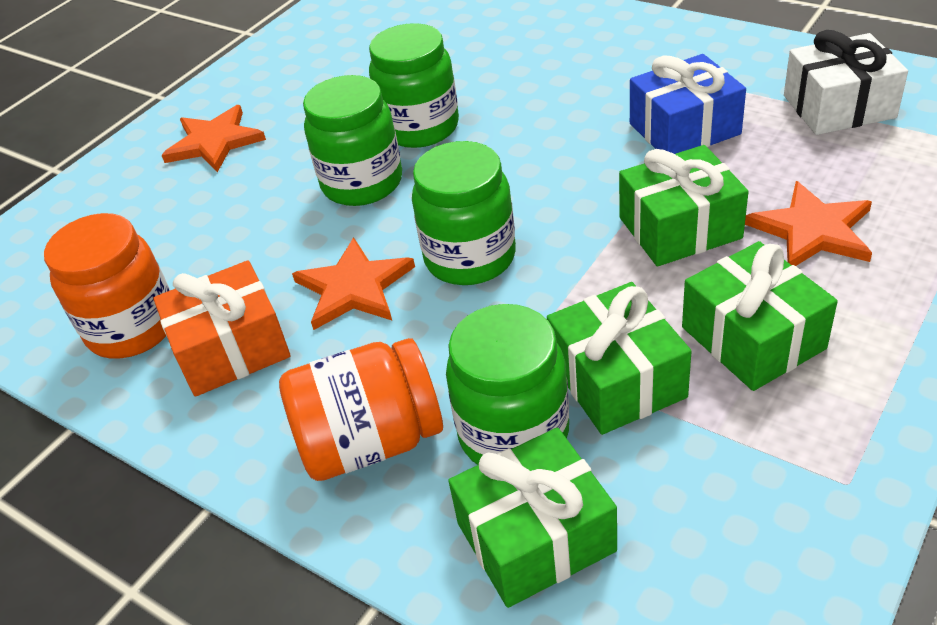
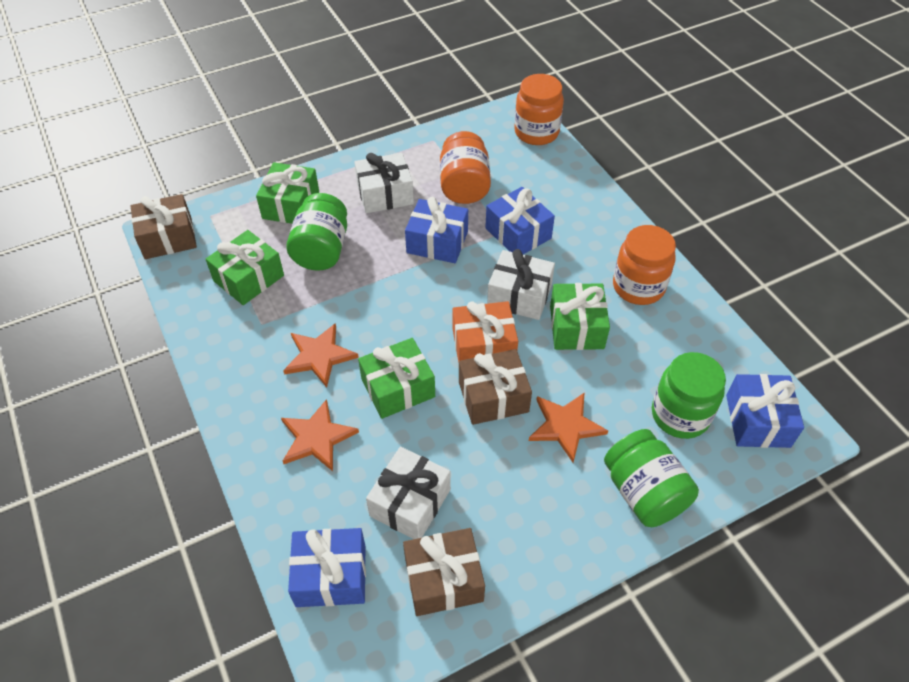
blue gift: 1 -> 4
brown gift: 0 -> 3
green jar: 4 -> 3
orange jar: 2 -> 3
white gift: 1 -> 3

